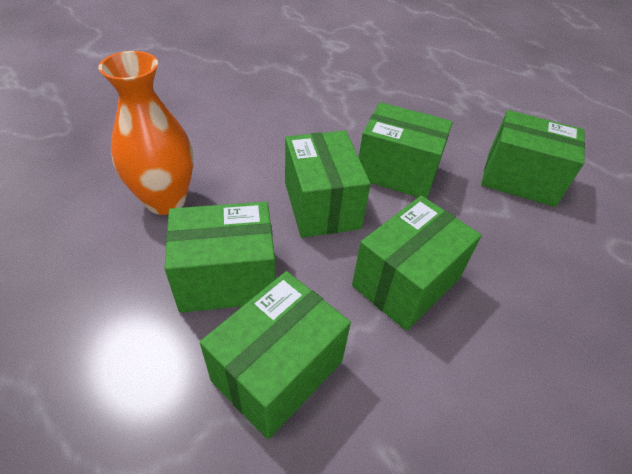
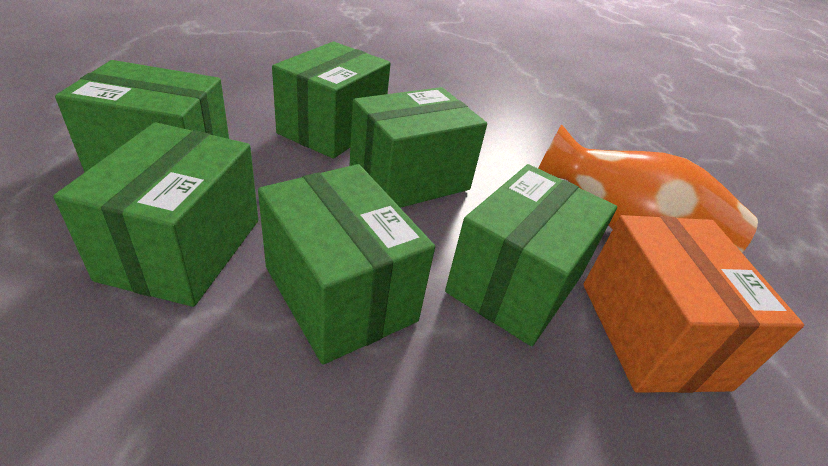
orange box: 0 -> 1

